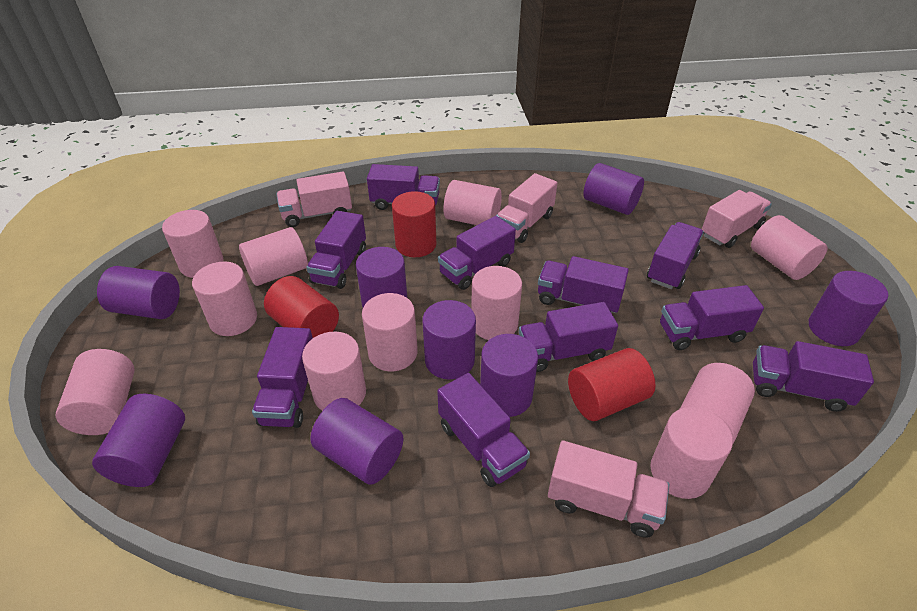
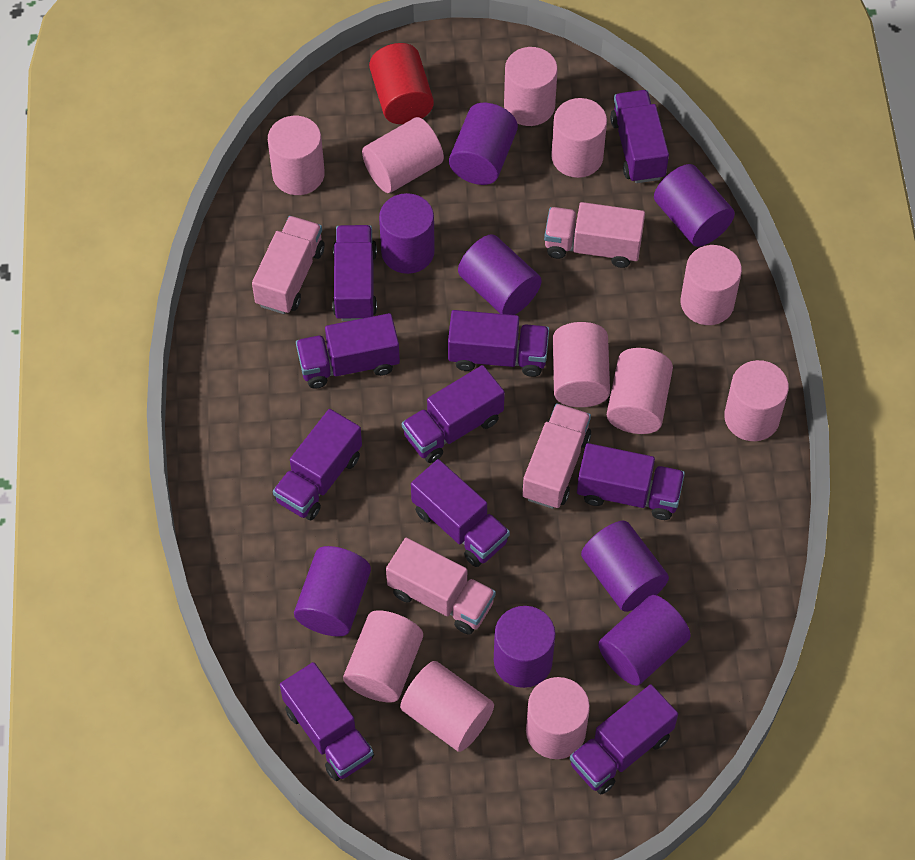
red cylinder: 3 -> 1

